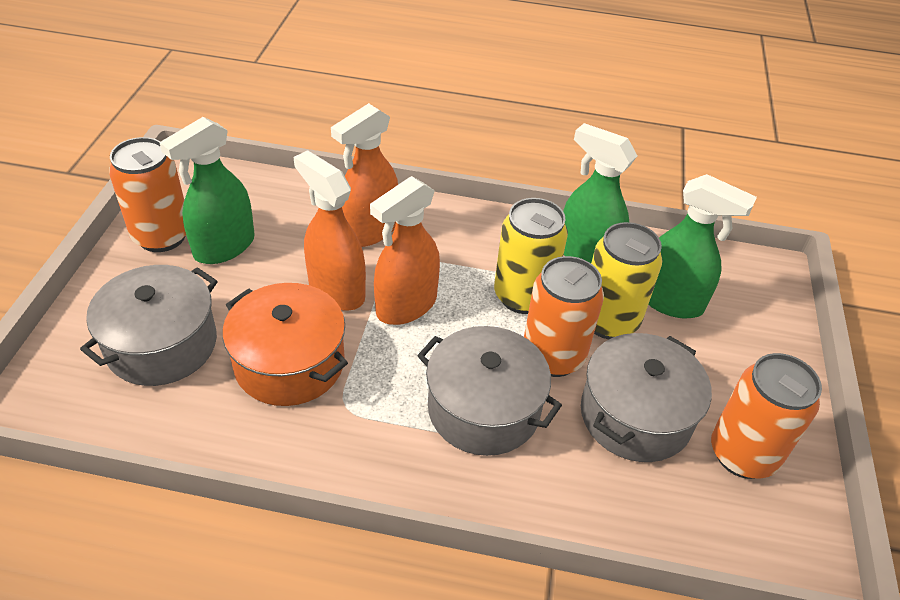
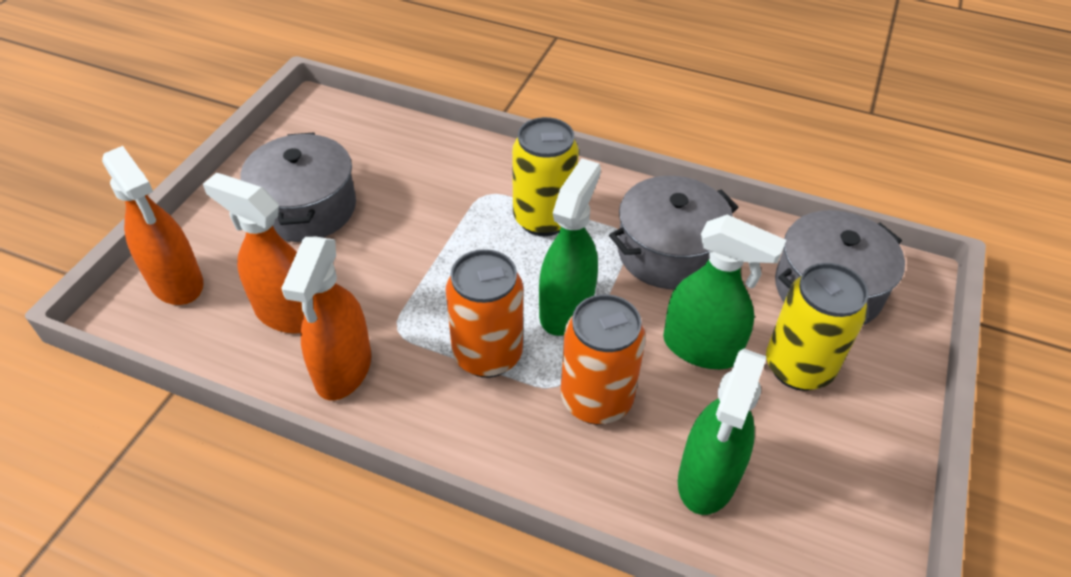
orange can: 3 -> 2
orange pot: 1 -> 0

